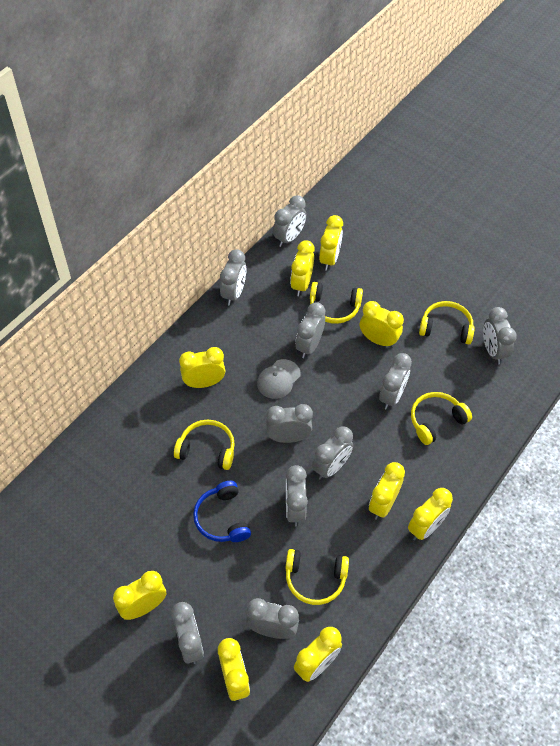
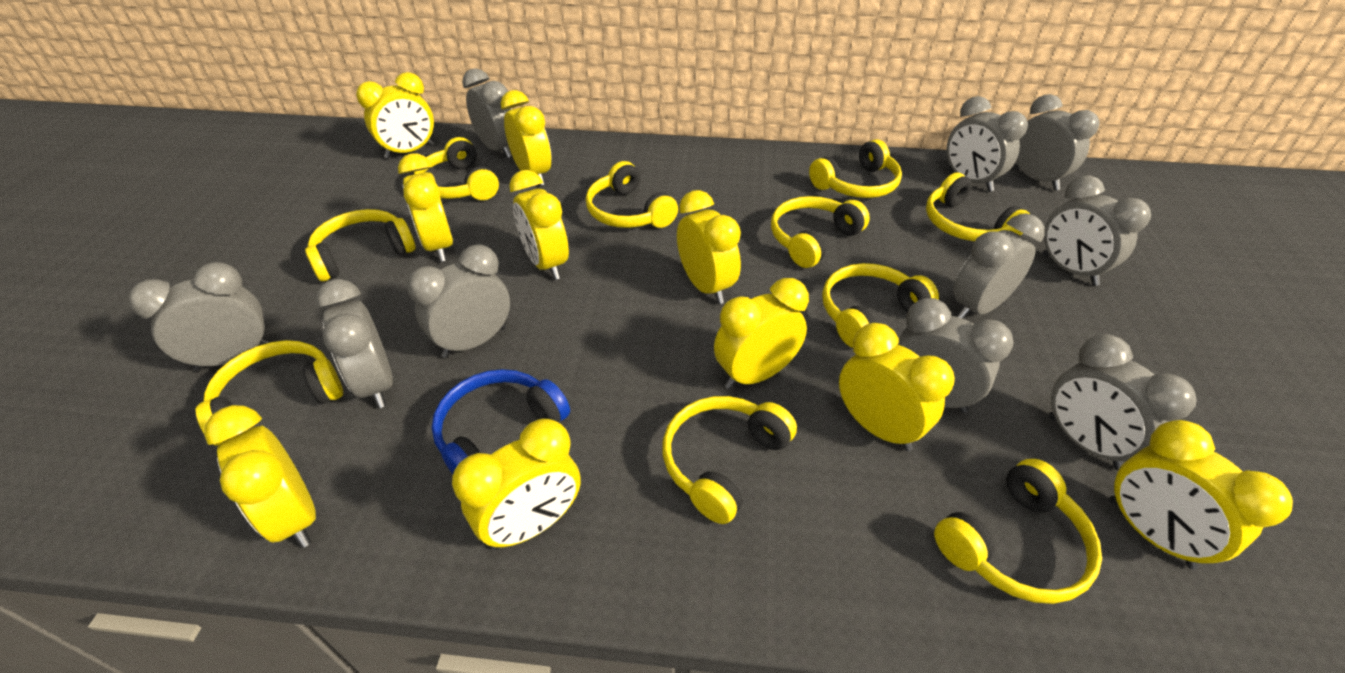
grey cap: 1 -> 0
yellow clock: 9 -> 10
yellow headphones: 5 -> 10

